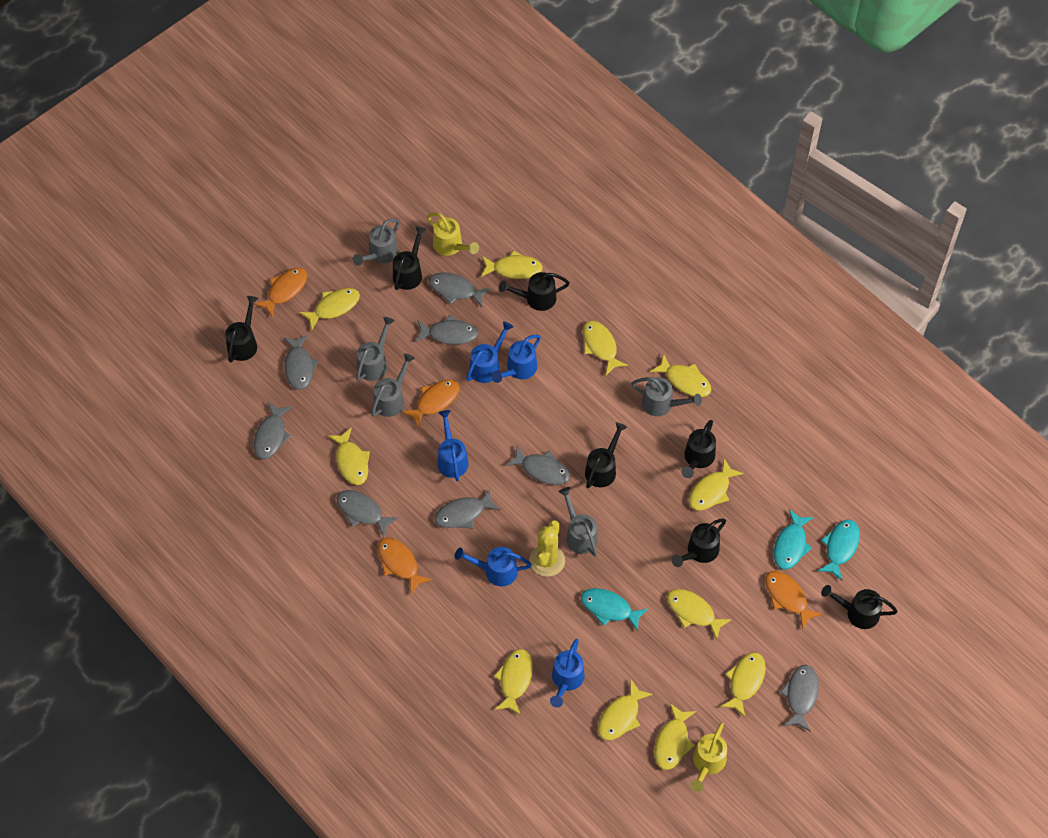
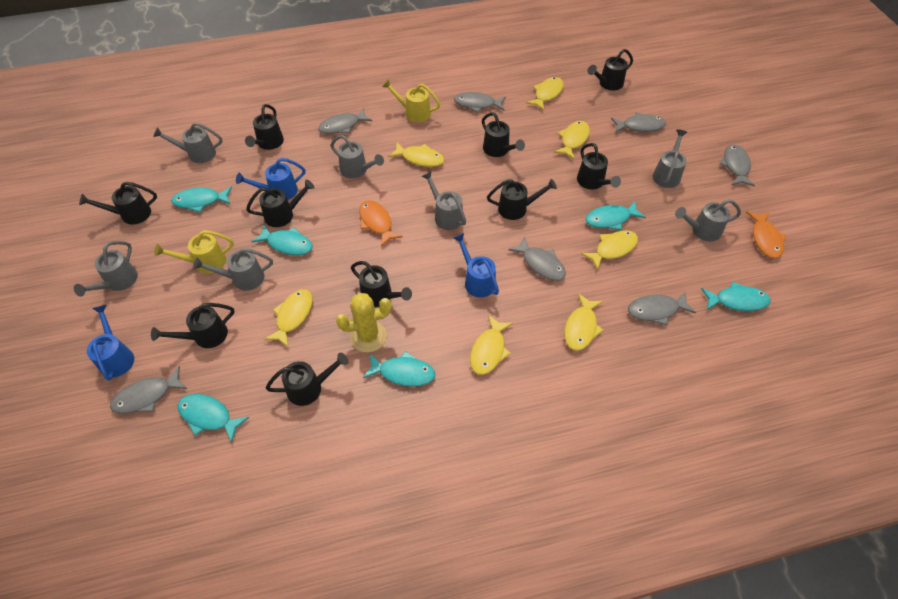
black watering can: 7 -> 10
blue watering can: 5 -> 3
grey fish: 8 -> 7
grey watering can: 5 -> 7
orange fish: 4 -> 2
turquoise fish: 3 -> 6
yellow fish: 11 -> 7

